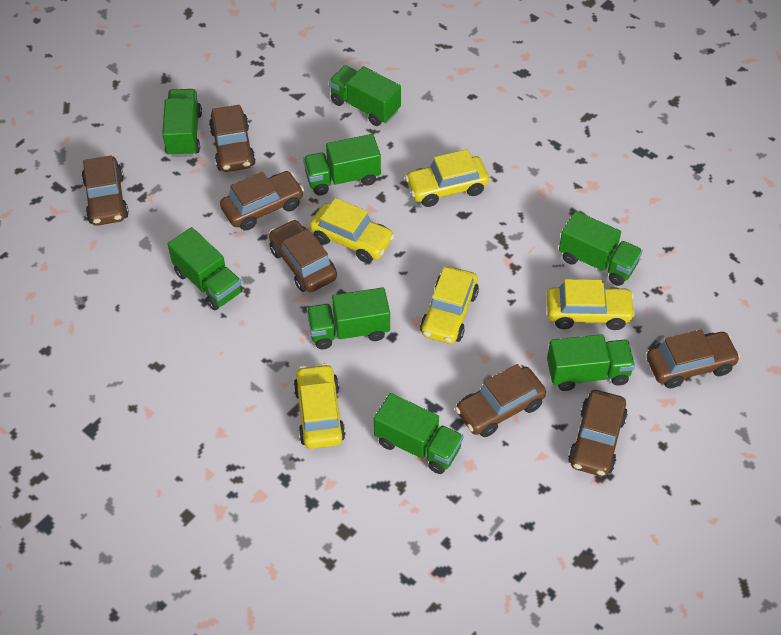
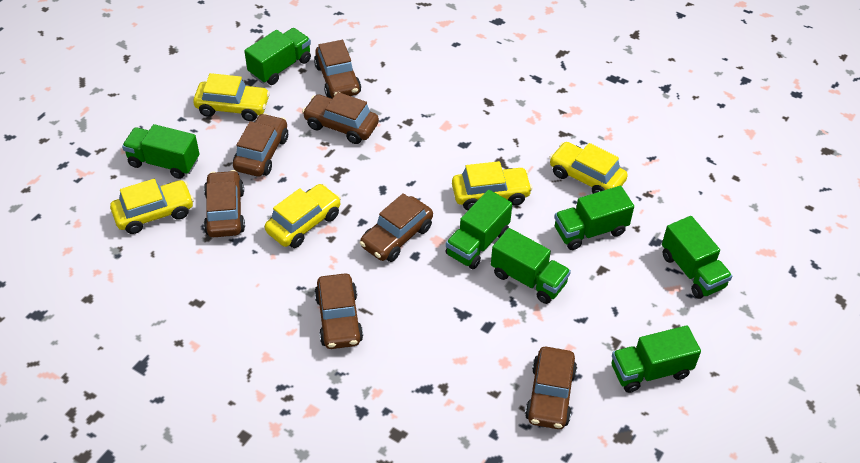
green truck: 8 -> 7

